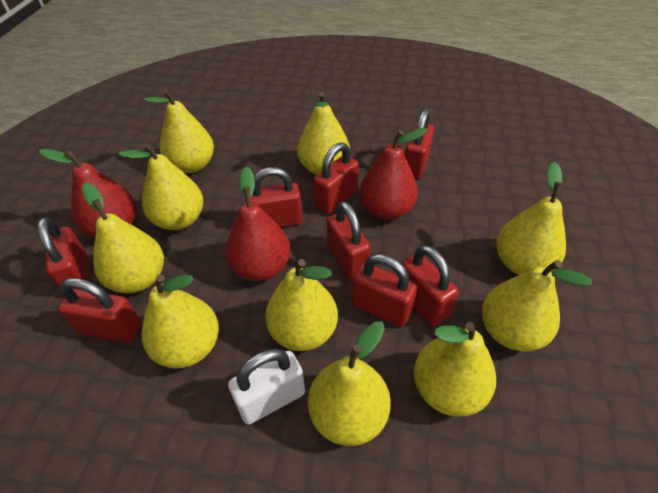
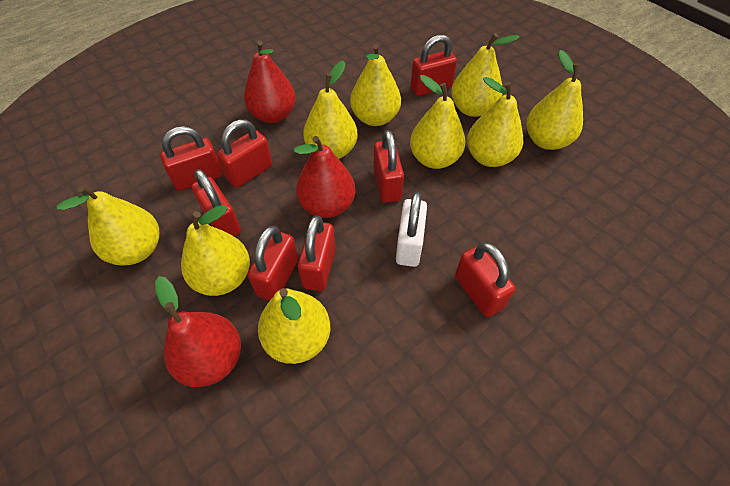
yellow pear: 10 -> 9

